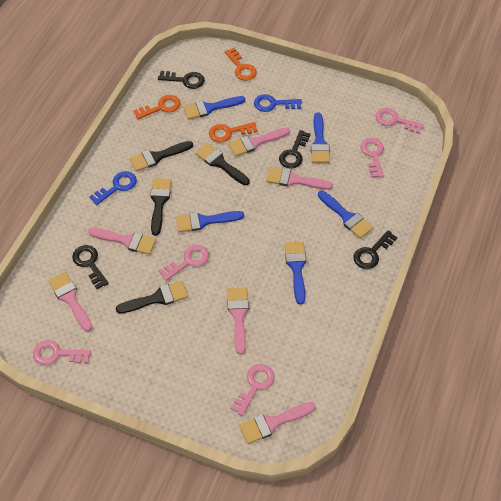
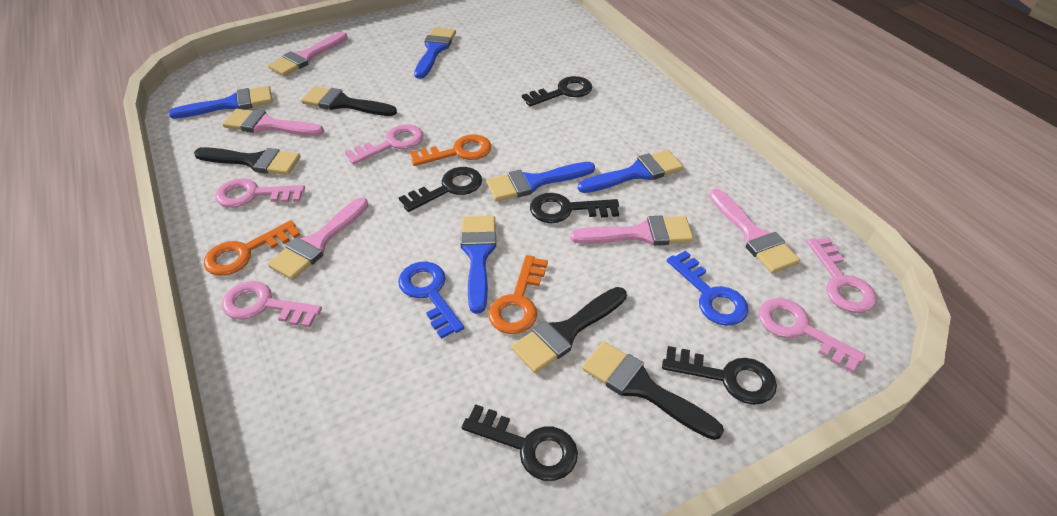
black key: 4 -> 5
pink brush: 6 -> 5

